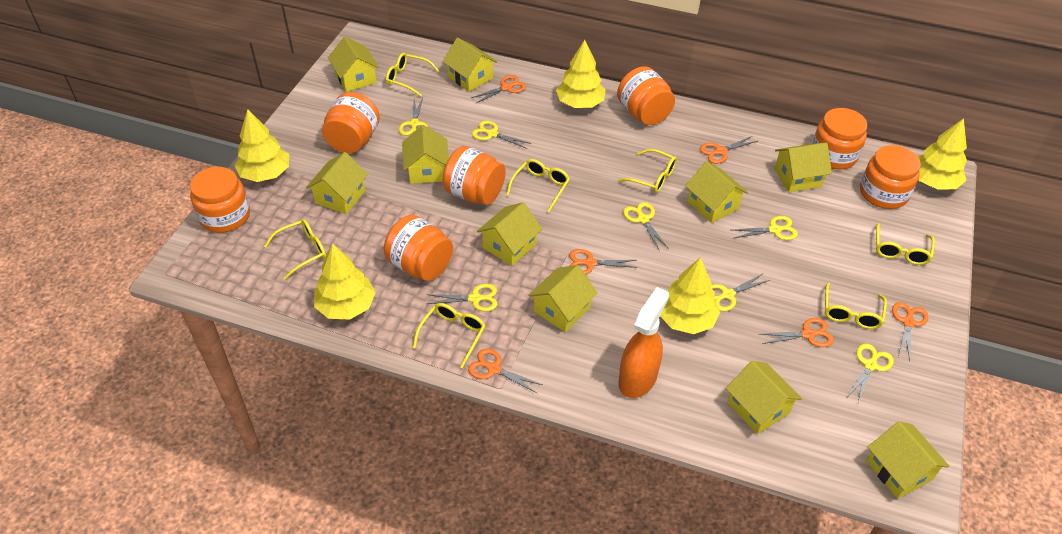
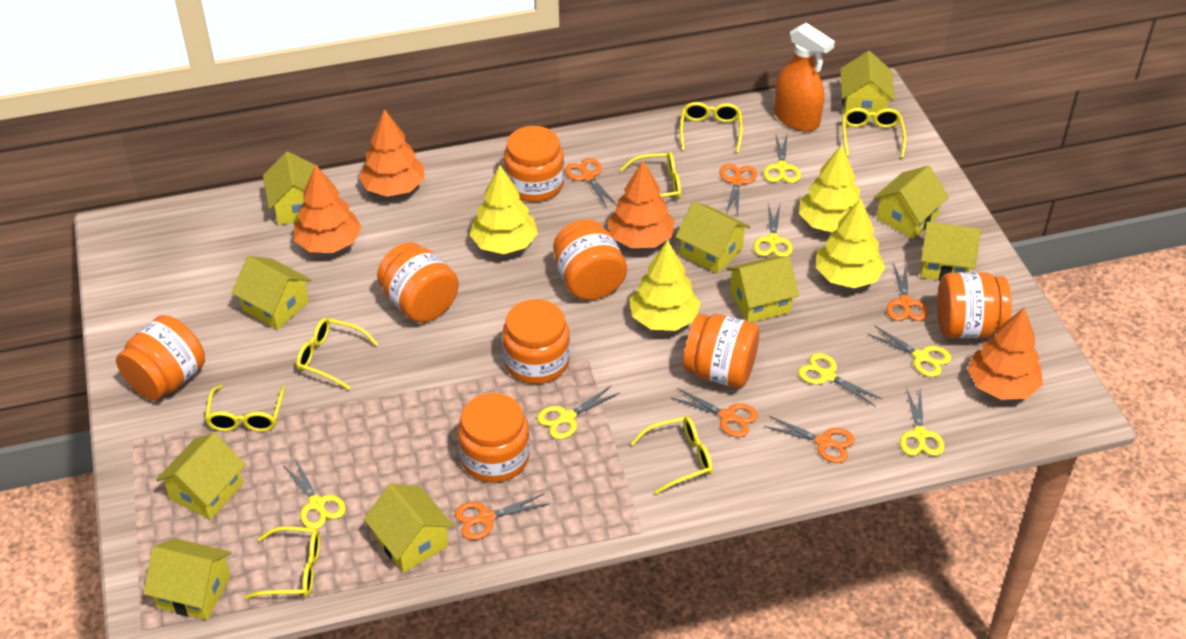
orange jar: 7 -> 8
orange tree: 0 -> 4
yellow tree: 5 -> 4

